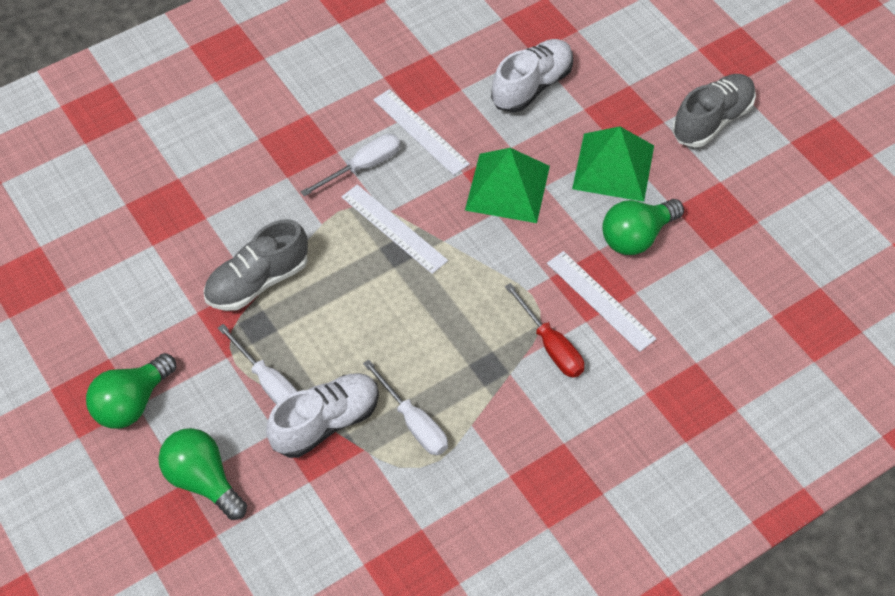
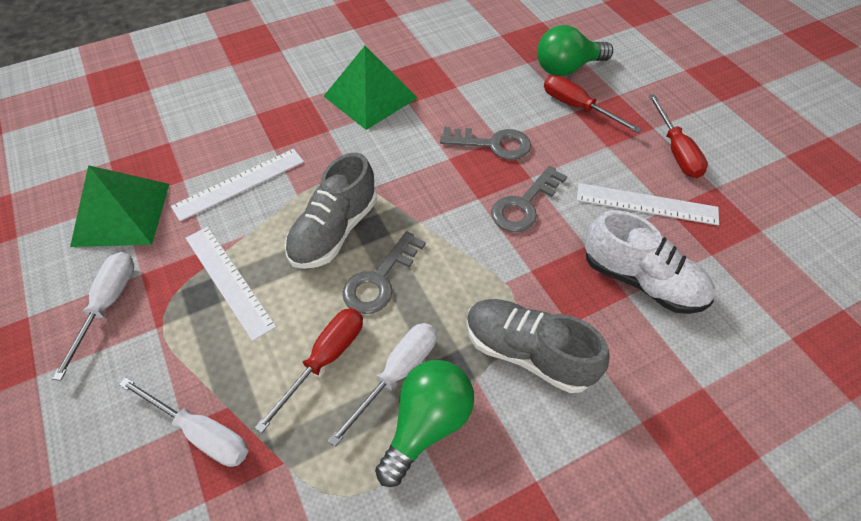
green light bulb: 3 -> 2
grey key: 0 -> 3
red screwdriver: 1 -> 3
white shoe: 2 -> 1

